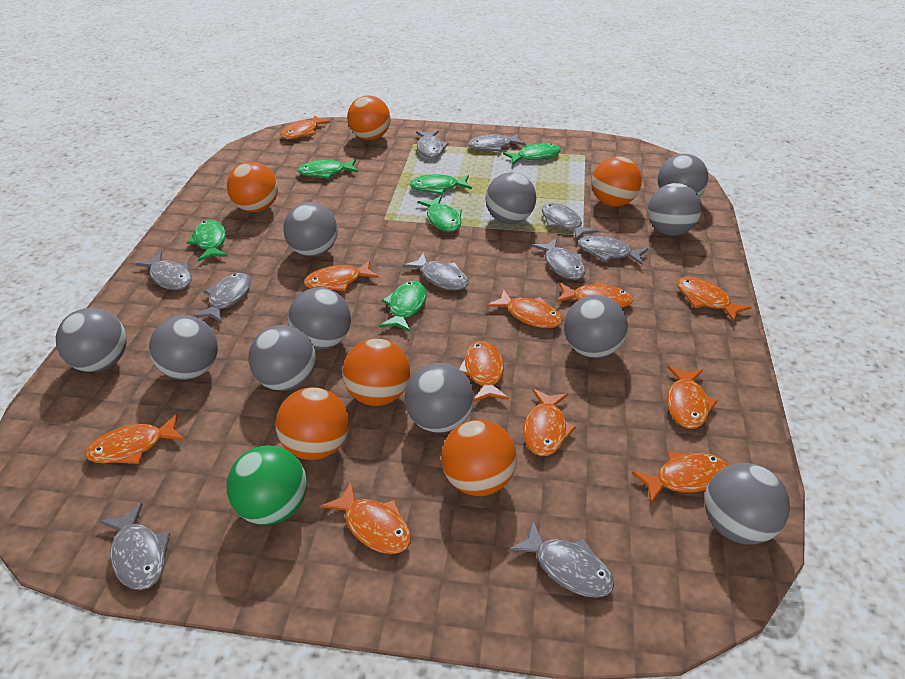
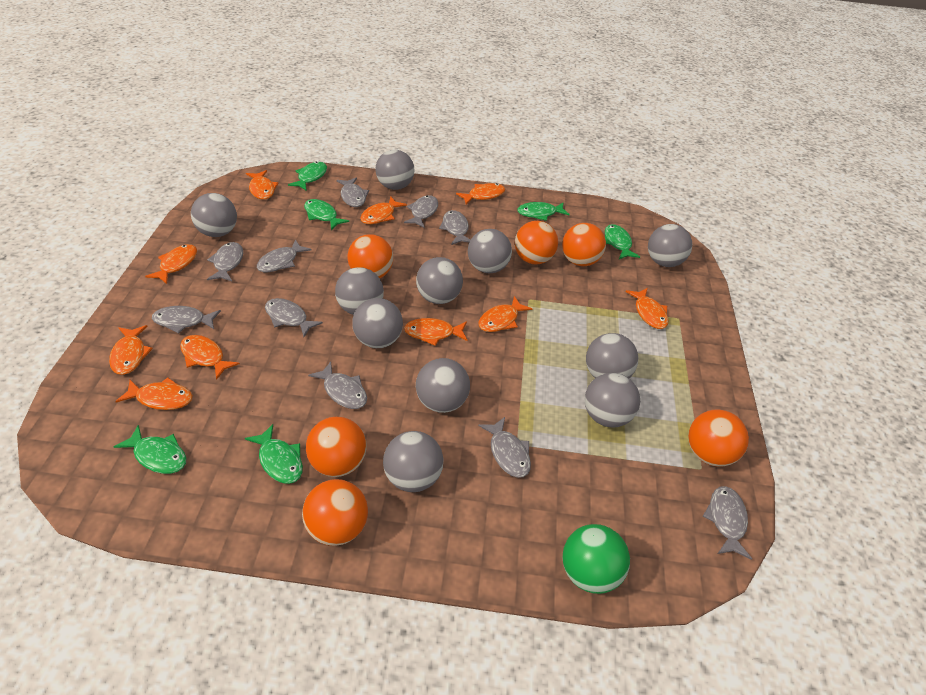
orange fish: 11 -> 10

